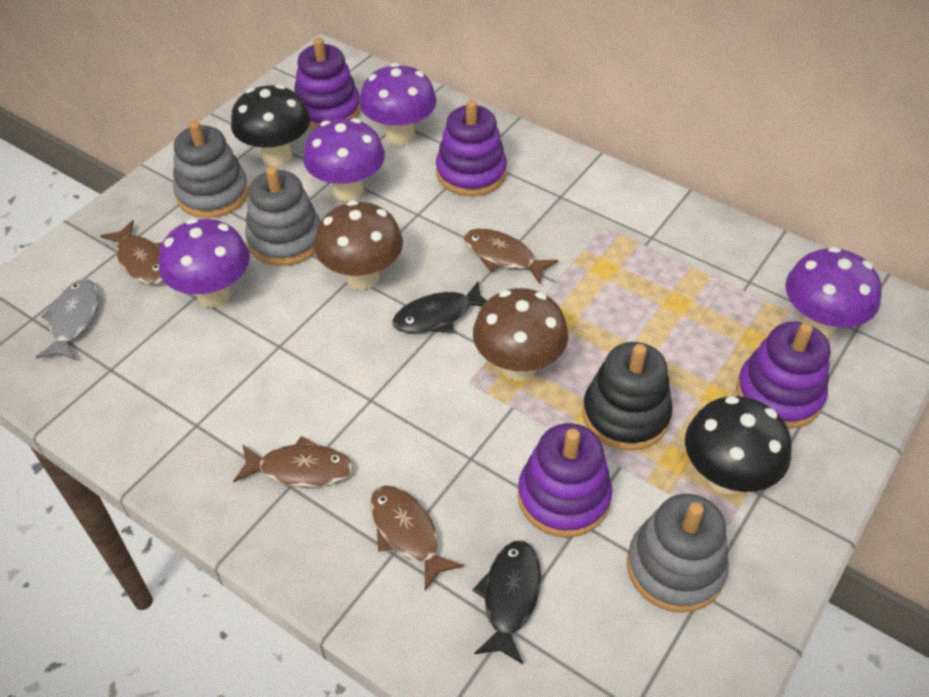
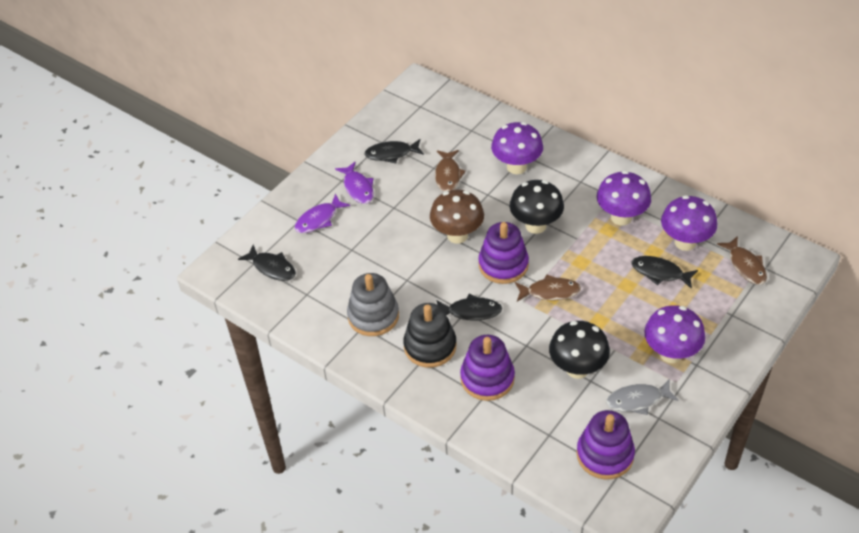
black fish: 2 -> 4
brown fish: 4 -> 3
brown mushroom: 2 -> 1
grey stacking toy: 3 -> 1
purple fish: 0 -> 2
purple stacking toy: 4 -> 3

